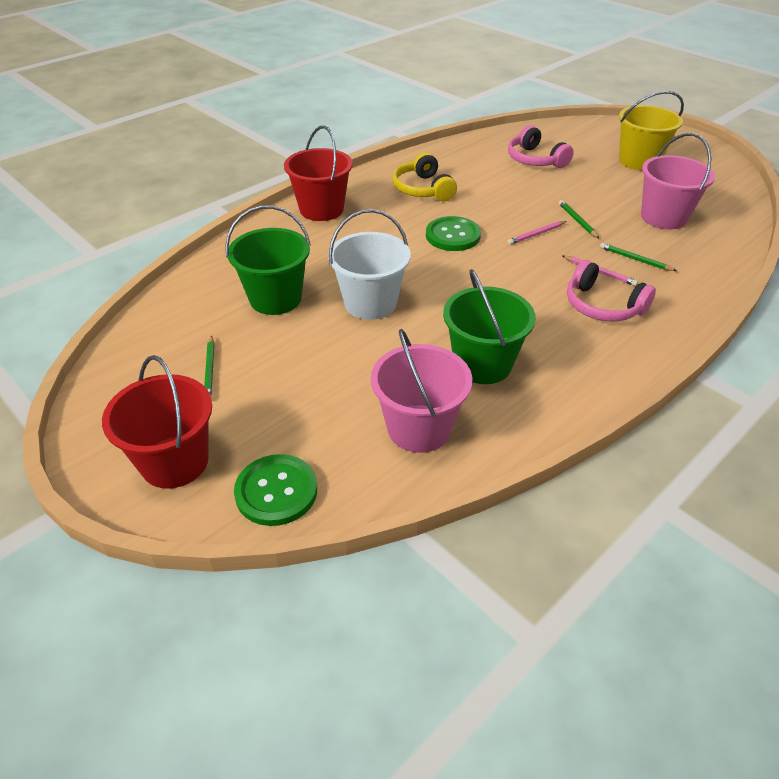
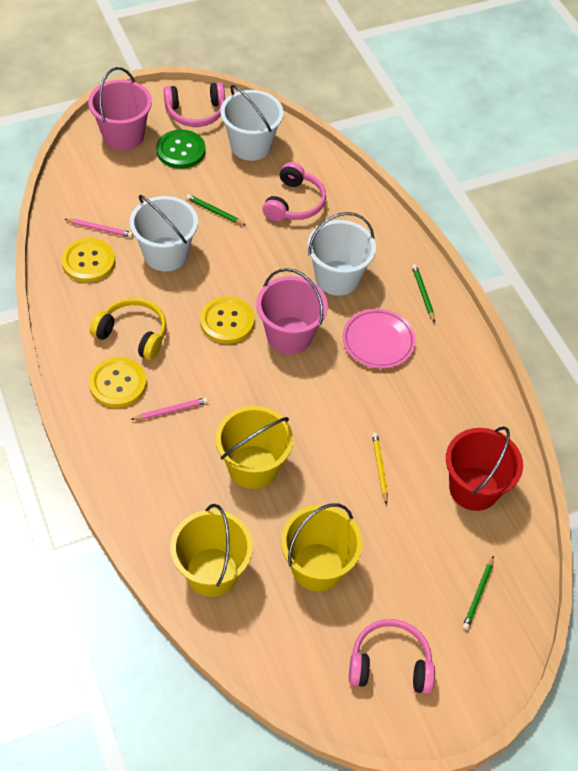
green bucket: 2 -> 0
green button: 2 -> 1
pink headphones: 2 -> 3
pink plate: 0 -> 1
red bucket: 2 -> 1
white bucket: 1 -> 3
yellow bucket: 1 -> 3
yellow button: 0 -> 3
yellow pencil: 0 -> 1

